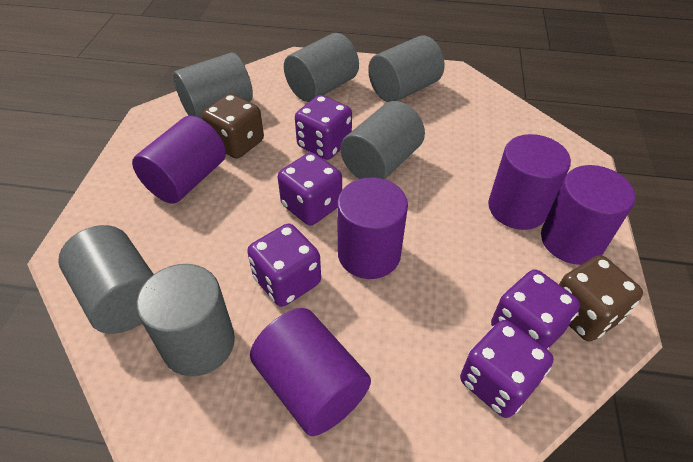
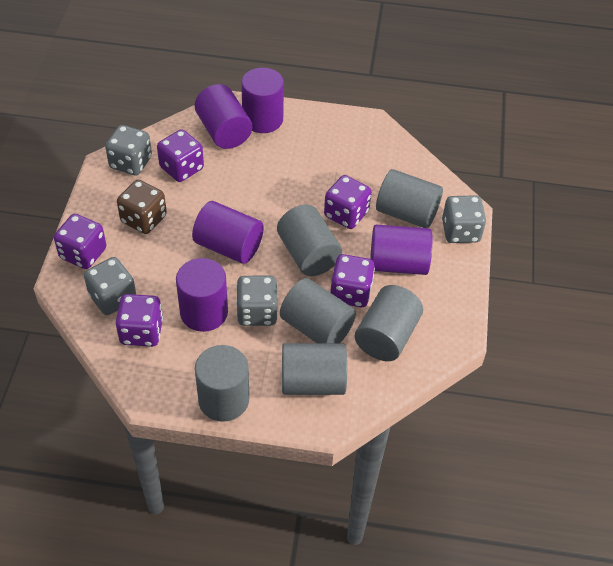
brown dice: 2 -> 1
grey dice: 0 -> 4

